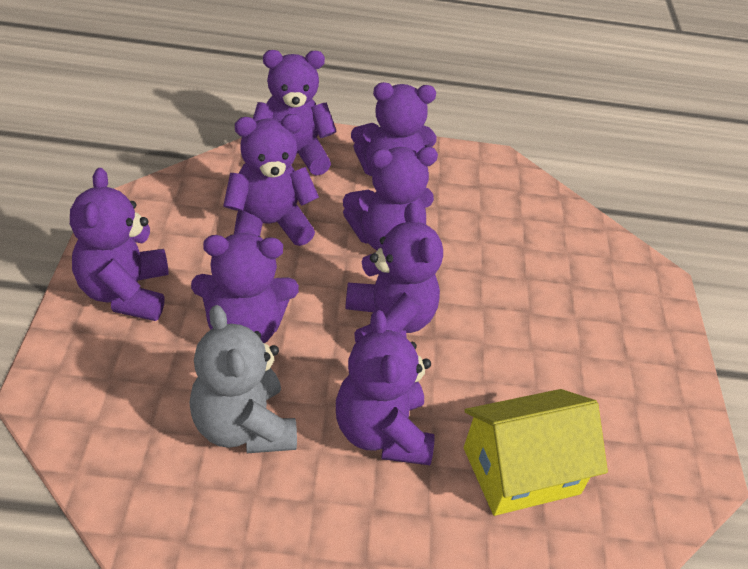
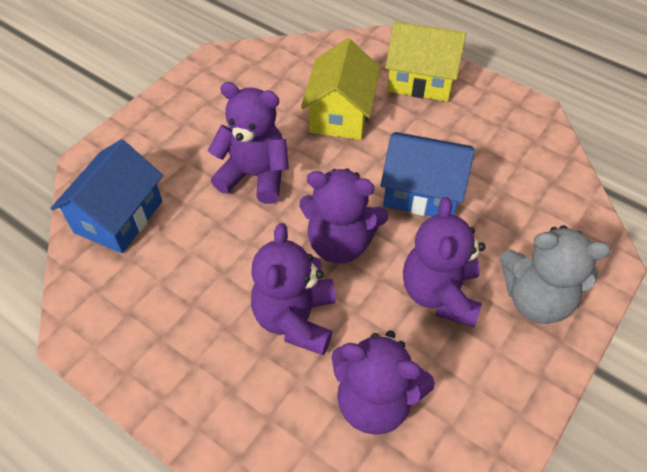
blue house: 0 -> 2
purple teddy bear: 8 -> 5
yellow house: 1 -> 2

